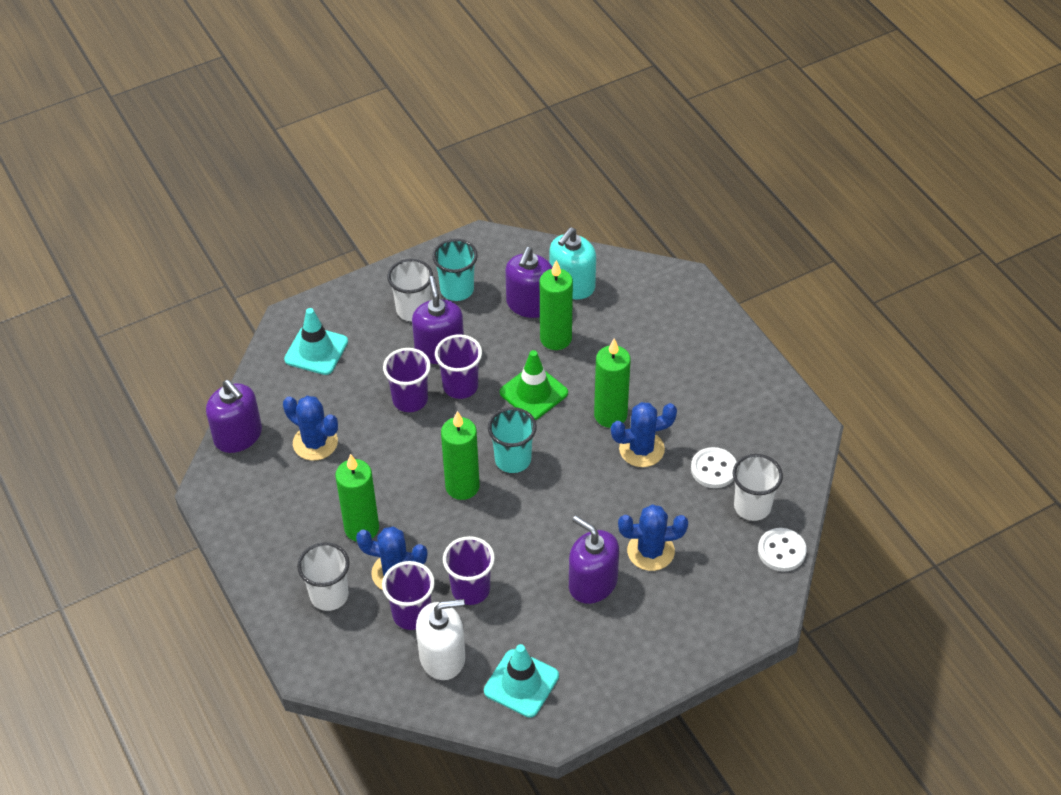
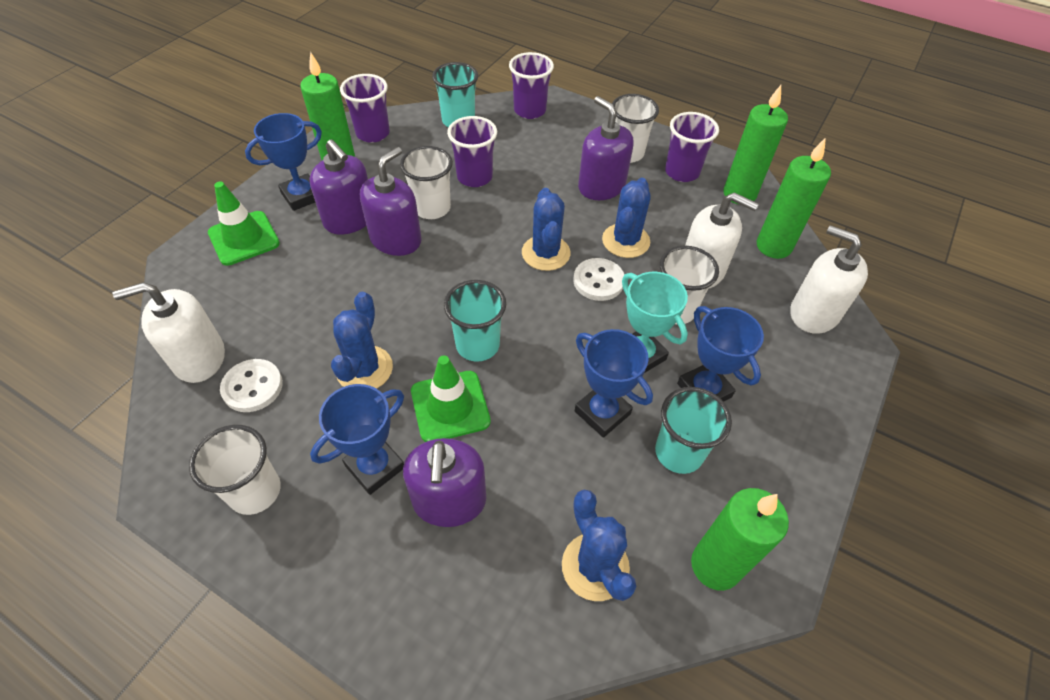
blue trophy: 0 -> 4
green traffic cone: 1 -> 2
turquoise cup: 2 -> 3
turquoise soap dispenser: 1 -> 0
turquoise traffic cone: 2 -> 0
turquoise trophy: 0 -> 1
white cup: 3 -> 4
white soap dispenser: 1 -> 3

